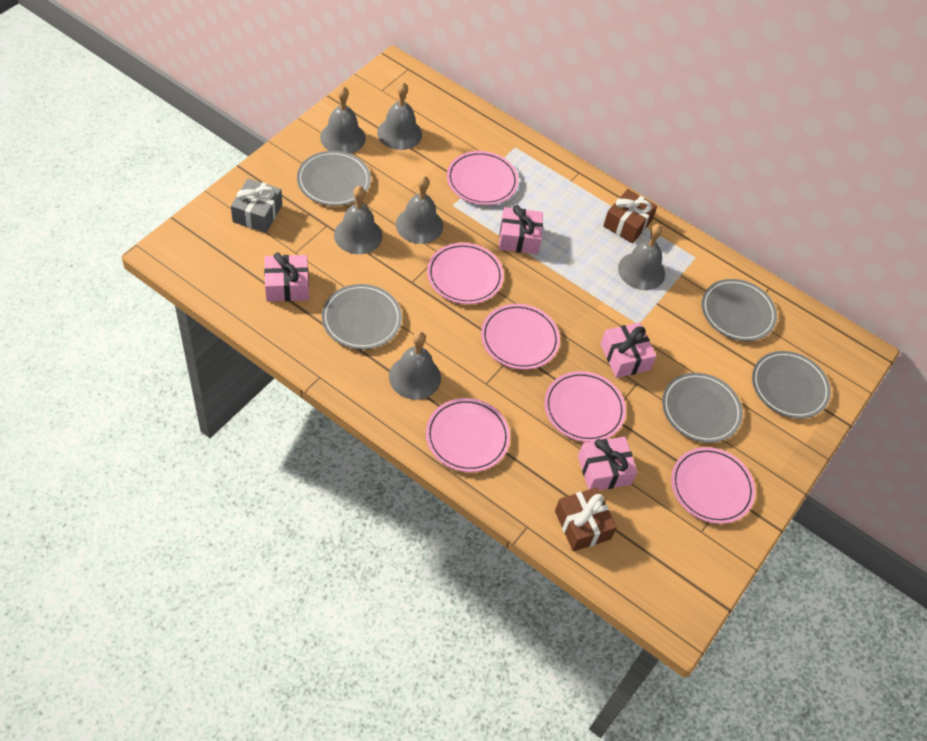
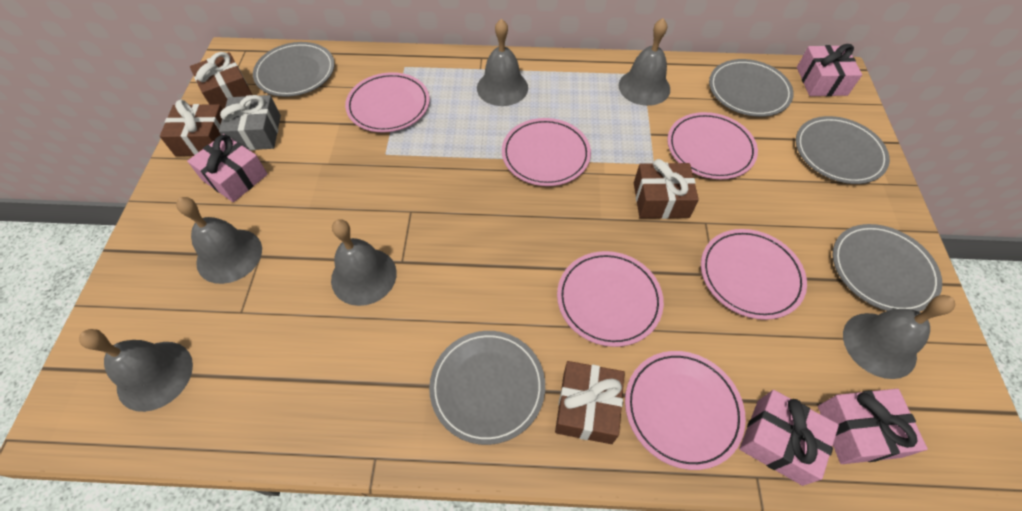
brown gift: 2 -> 4

